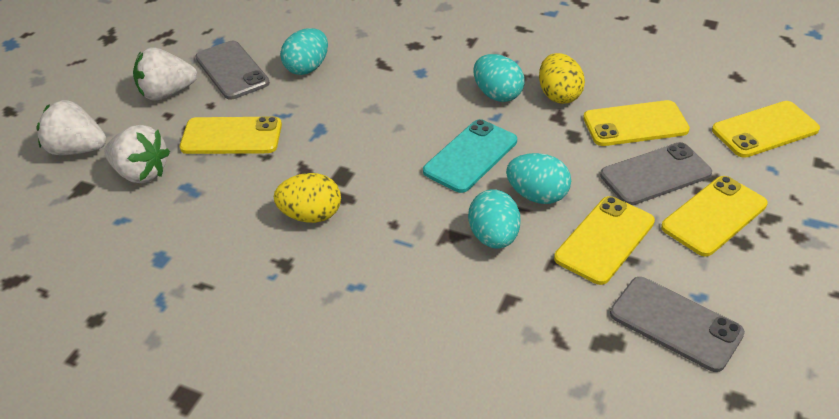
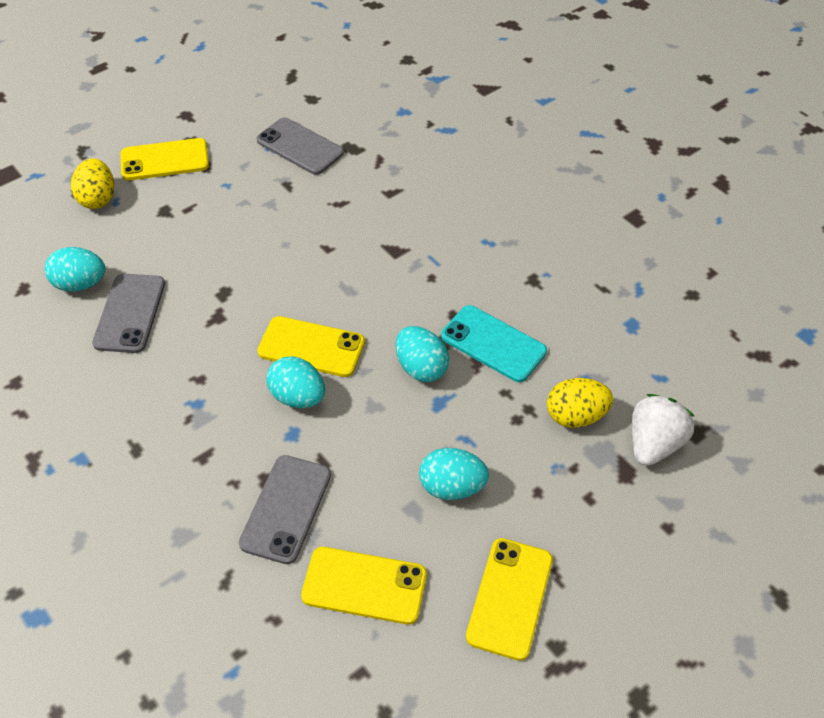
white strawberry: 3 -> 1
yellow phone: 5 -> 4

